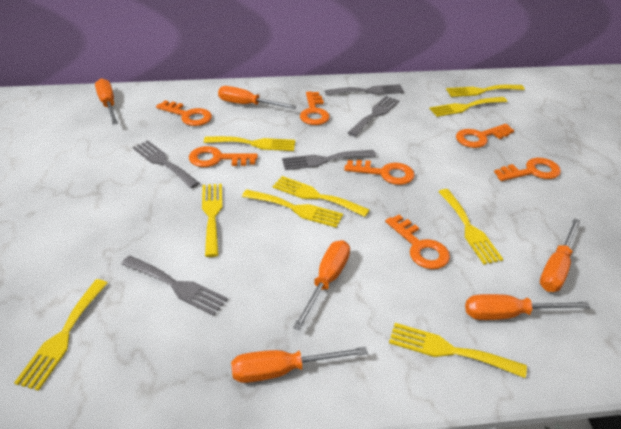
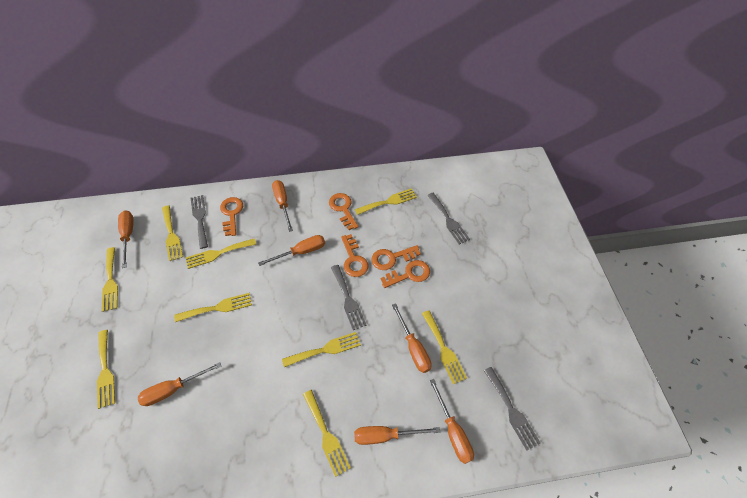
grey fork: 5 -> 4
orange key: 7 -> 5
orange screwdriver: 6 -> 7

